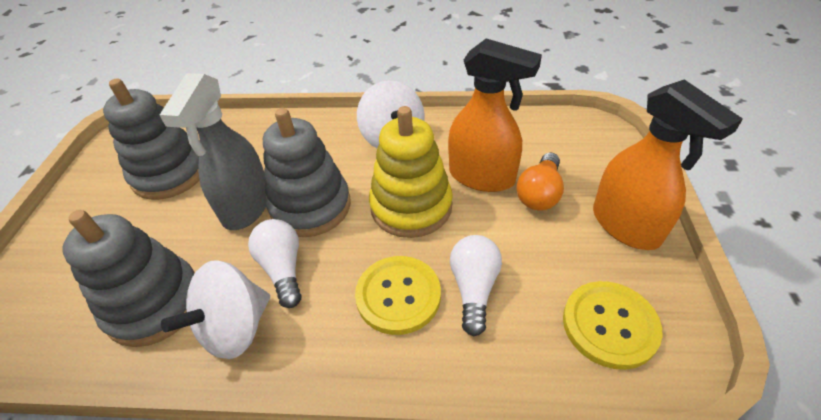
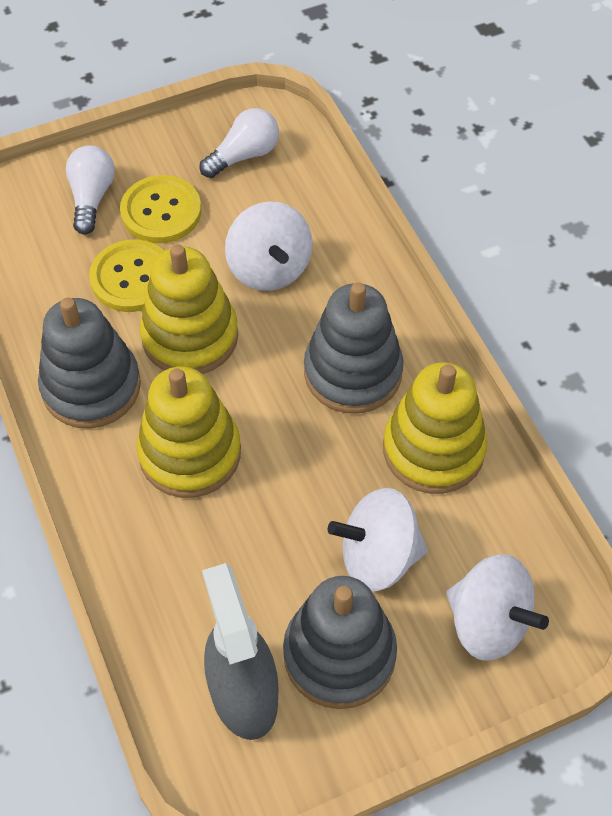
orange light bulb: 1 -> 0
orange spray bottle: 2 -> 0
white spinning top: 2 -> 3
yellow stacking toy: 1 -> 3

